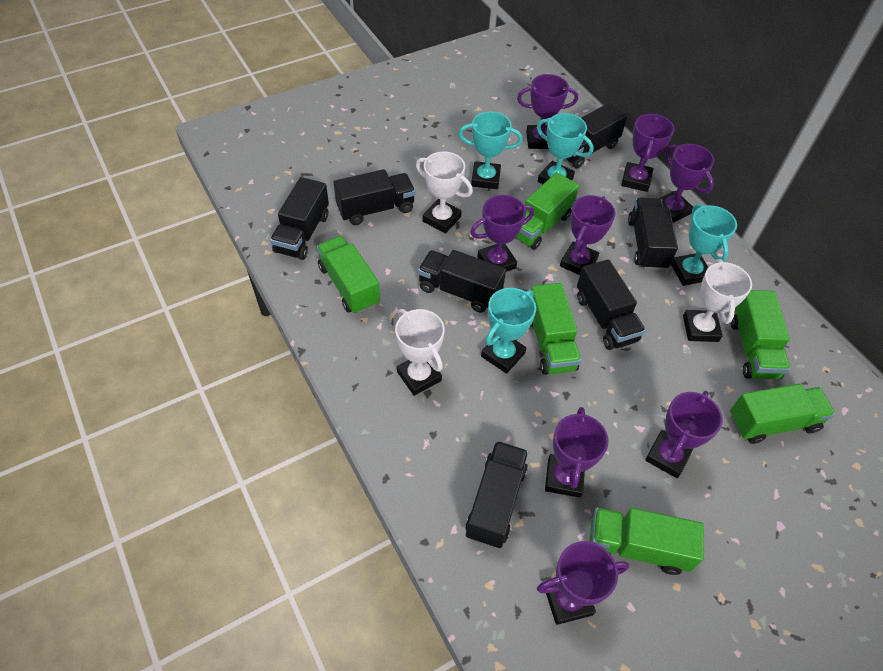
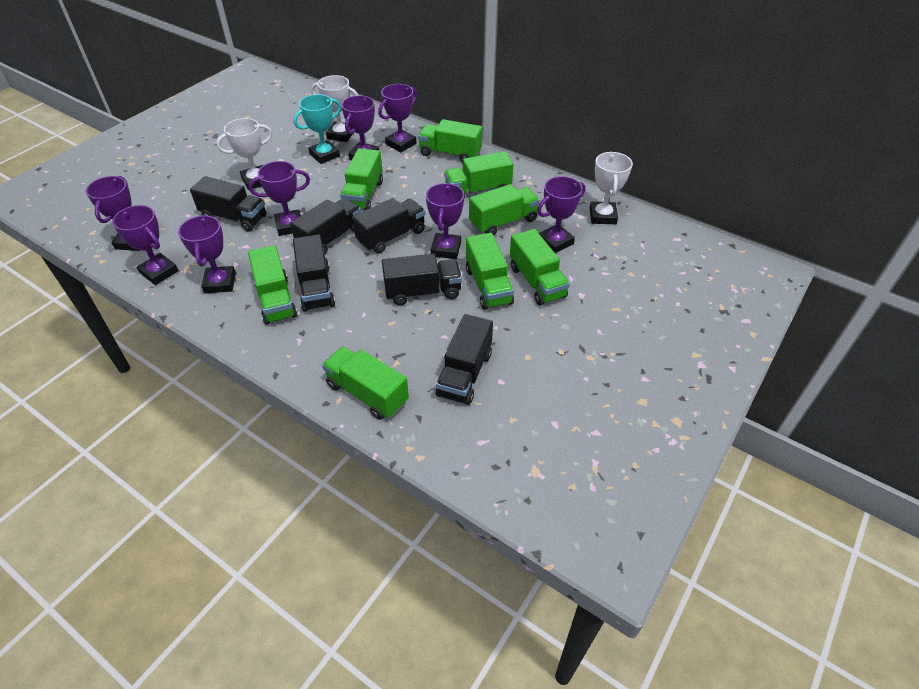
black truck: 7 -> 6
green truck: 6 -> 8
turquoise trophy: 4 -> 1

